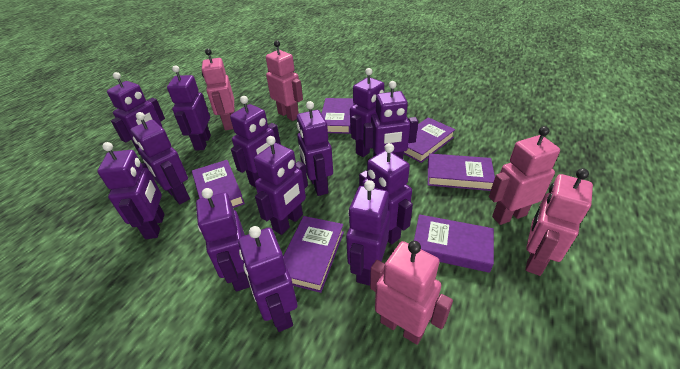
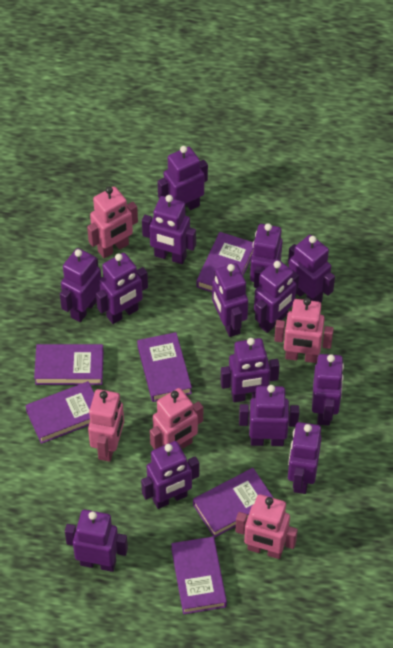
purple robot: 13 -> 14

